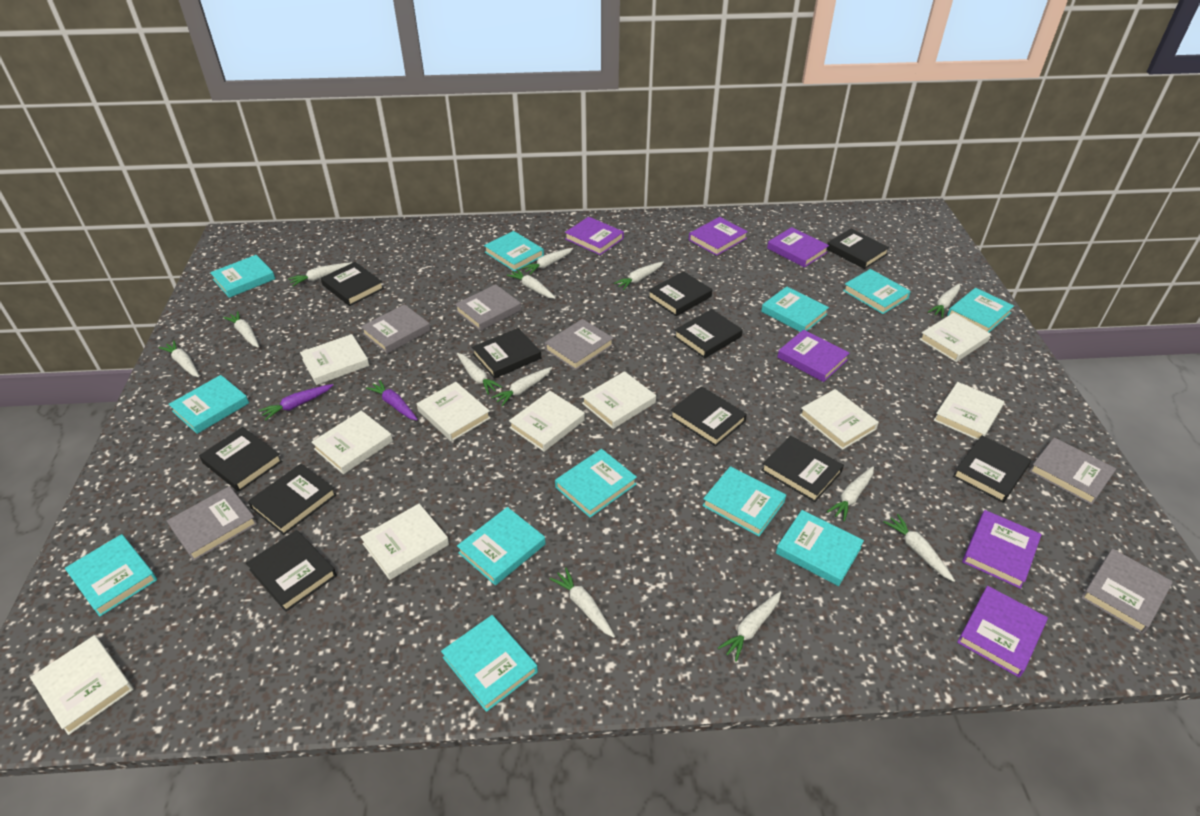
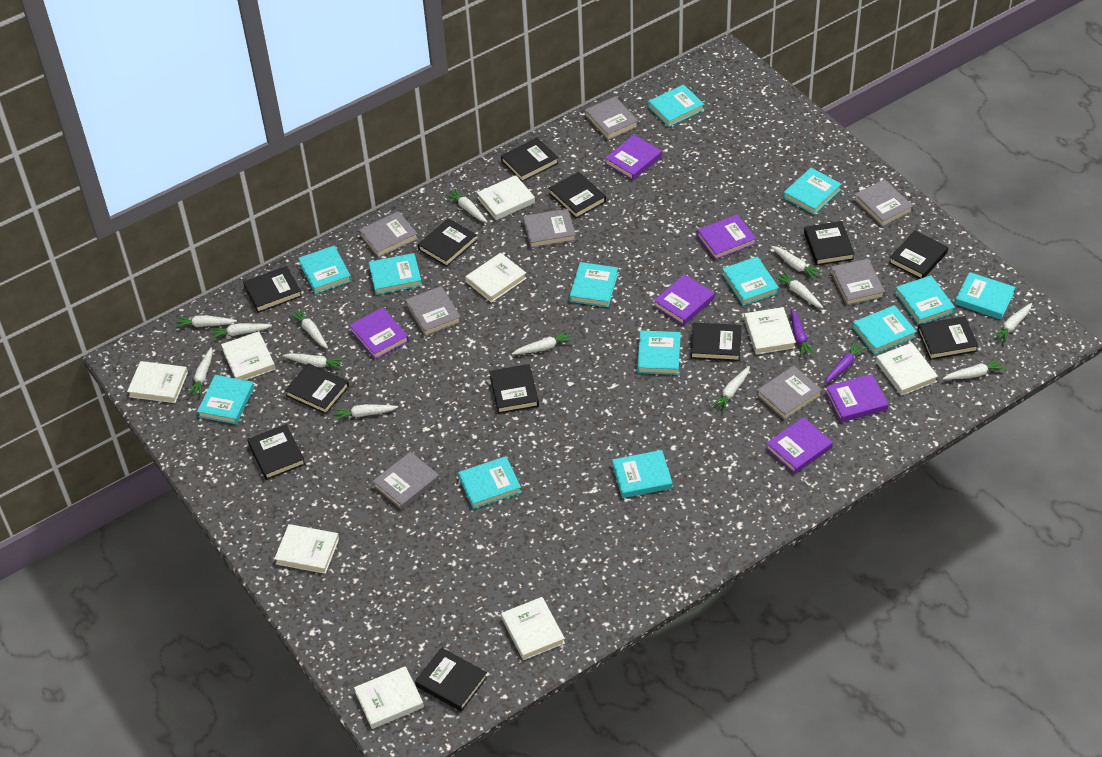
black book: 11 -> 12
grey book: 6 -> 8
turquoise book: 12 -> 13
white book: 10 -> 9

